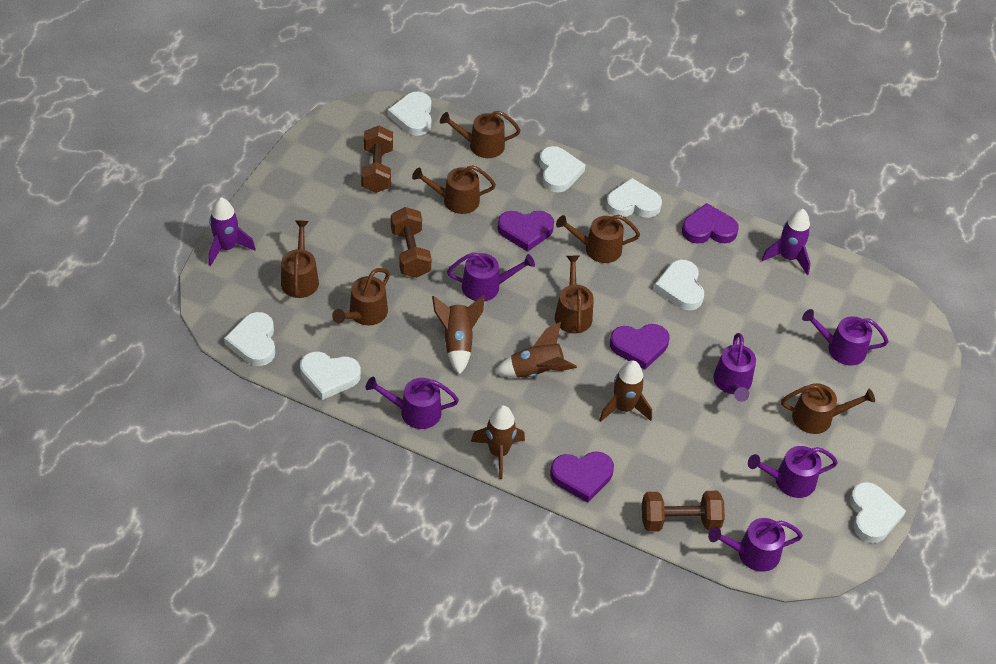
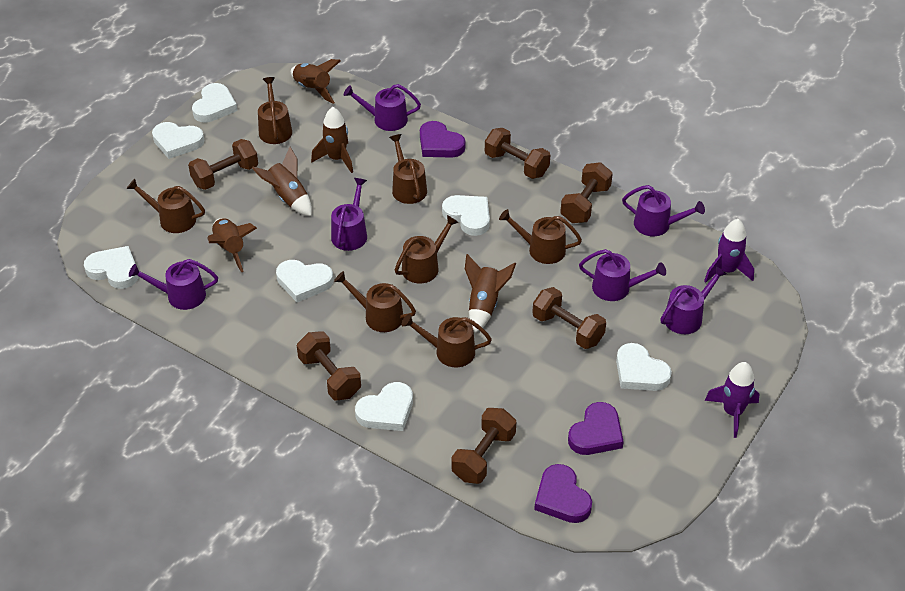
brown dumbbell: 3 -> 6
brown rocket: 4 -> 5
purple heart: 4 -> 3

